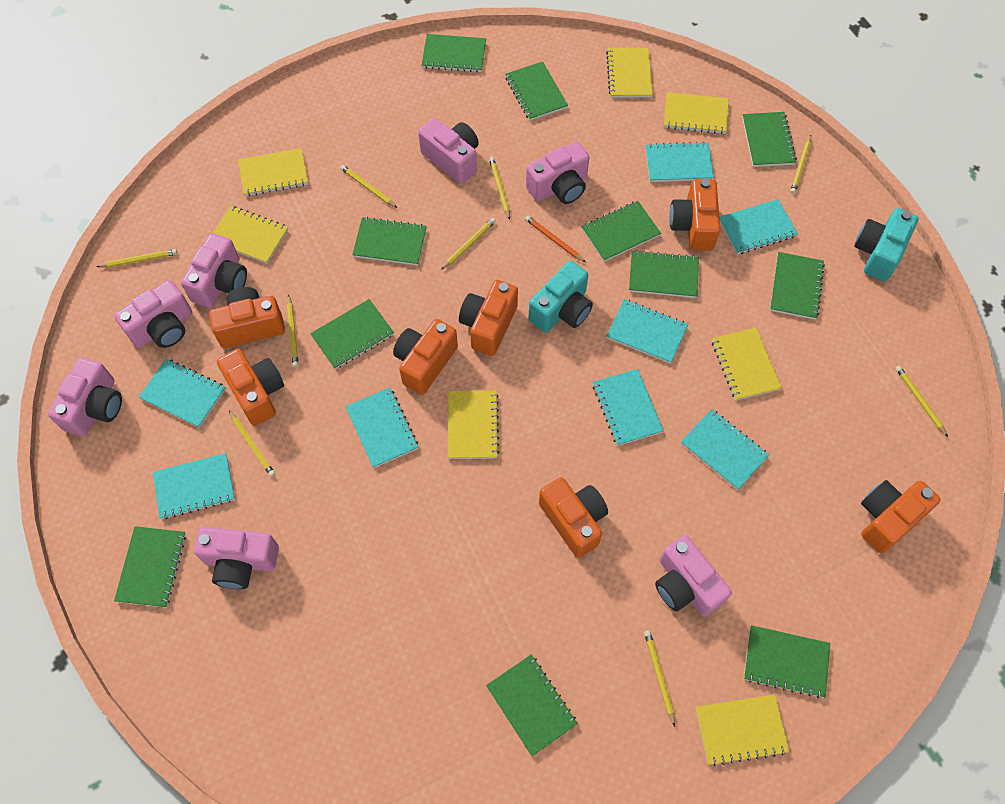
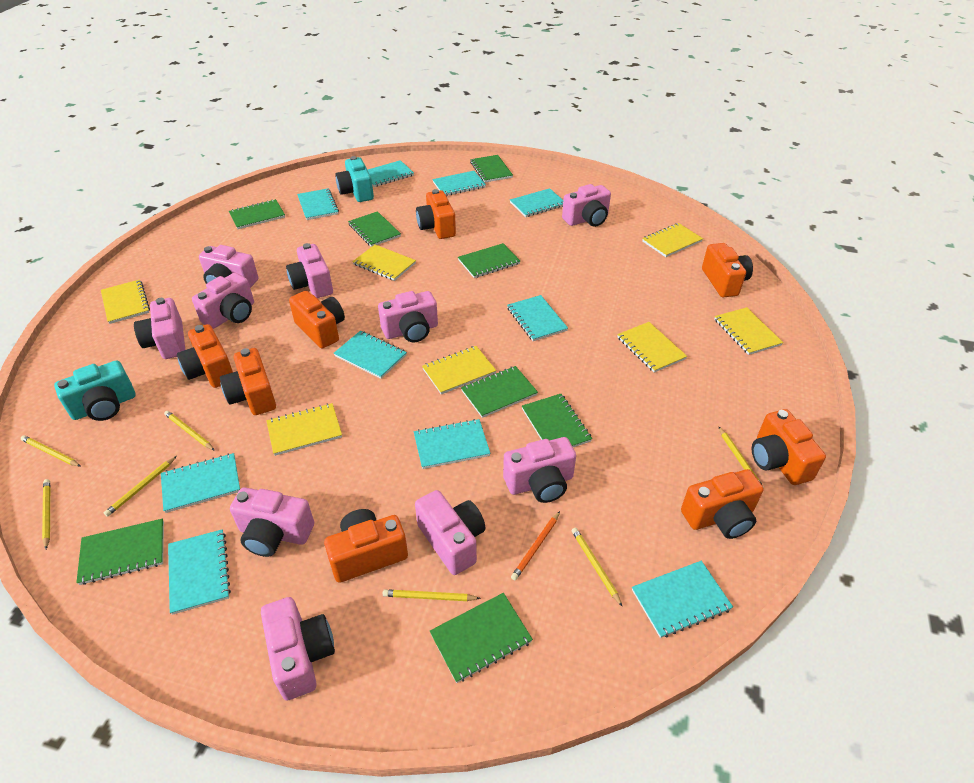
green notebook: 11 -> 8
orange camera: 7 -> 8
pink camera: 7 -> 10
turquoise notebook: 8 -> 10
yellow pencil: 9 -> 7

